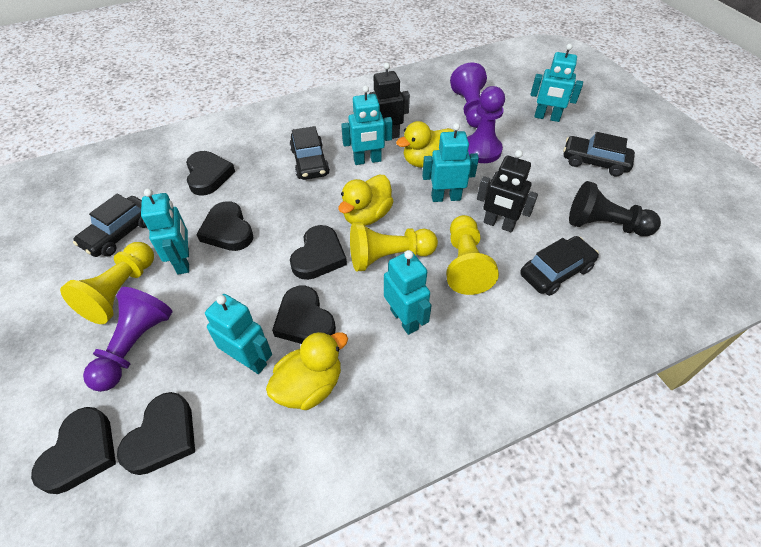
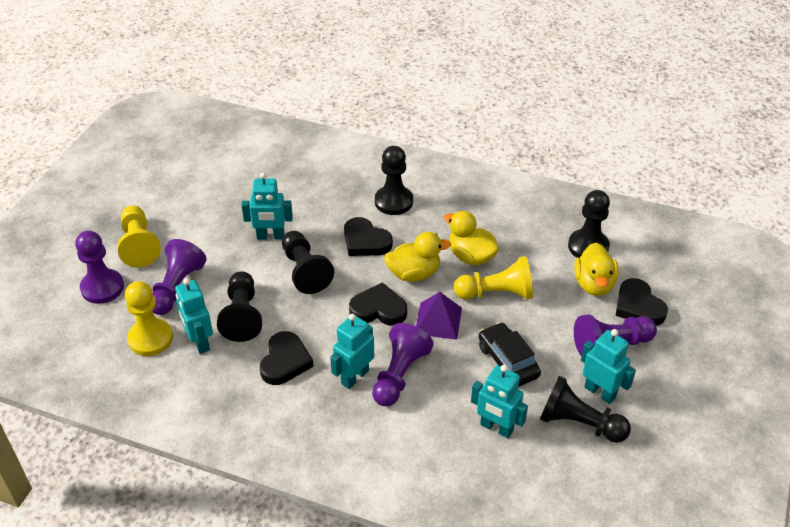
black car: 4 -> 1
black heart: 6 -> 4
black pawn: 1 -> 5
black robot: 2 -> 0
purple pawn: 3 -> 4
purple pyramid: 0 -> 1
turquoise robot: 6 -> 5

